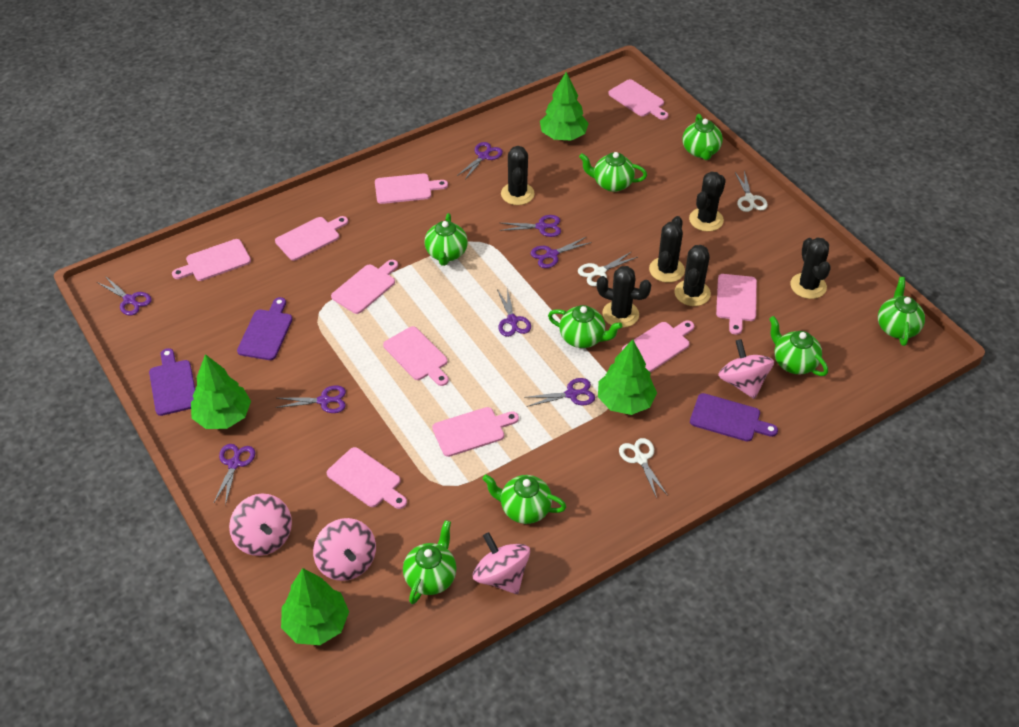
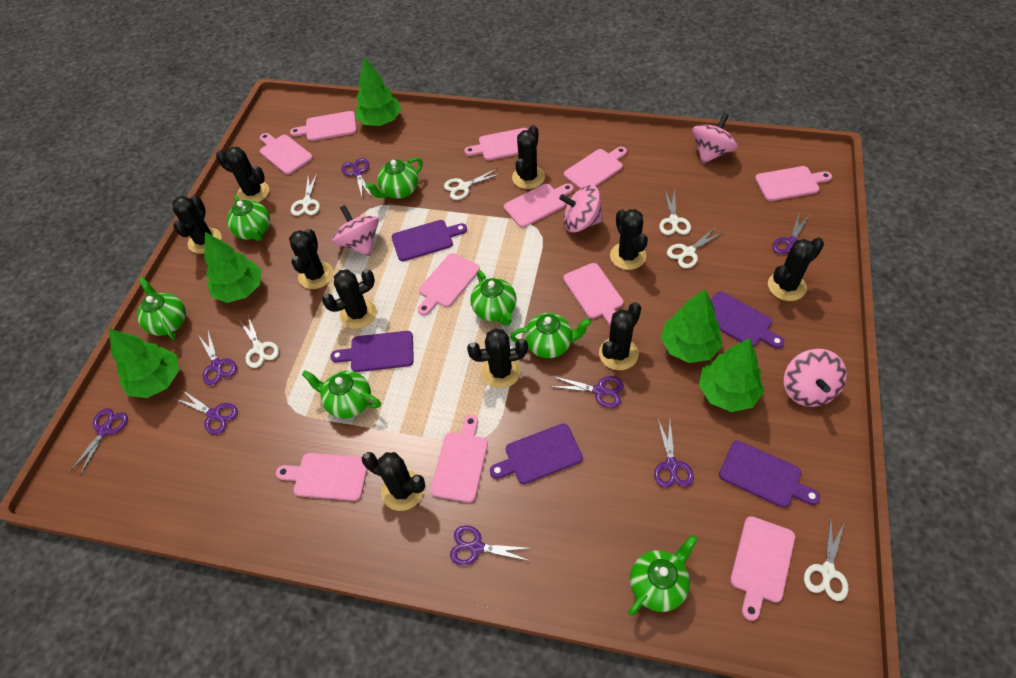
black cactus: 6 -> 10
green teapot: 8 -> 7
green tree: 4 -> 5
pink cutting board: 10 -> 11
purple cutting board: 3 -> 5
white scissors: 3 -> 6

